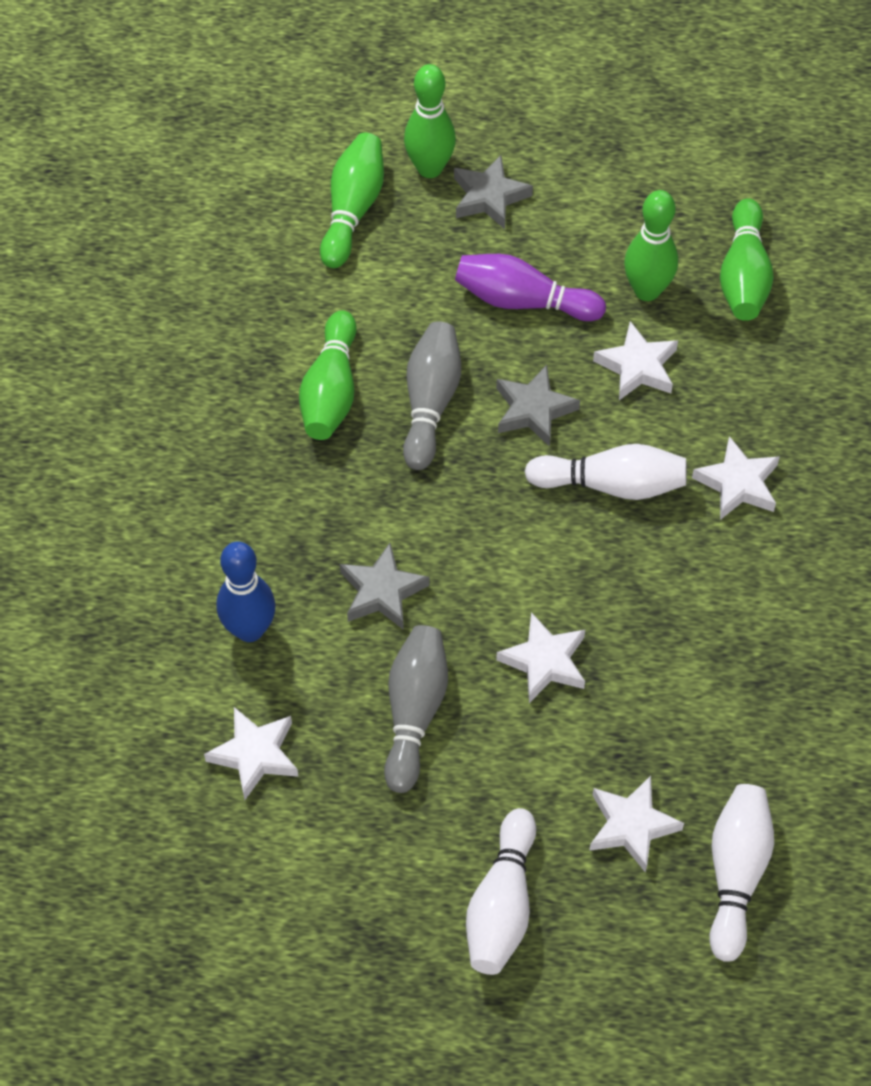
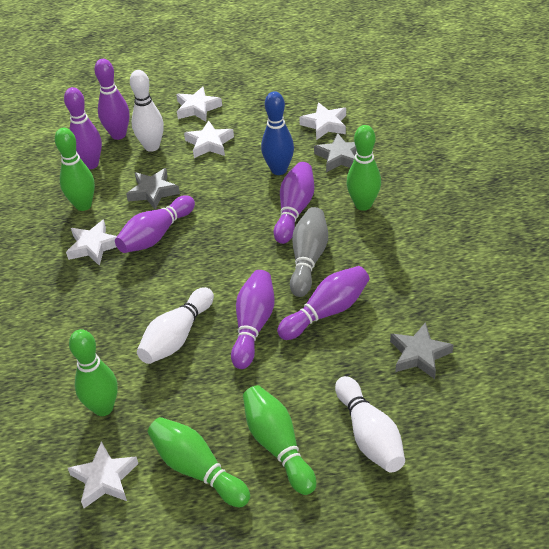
grey bowling pin: 2 -> 1
purple bowling pin: 1 -> 6

